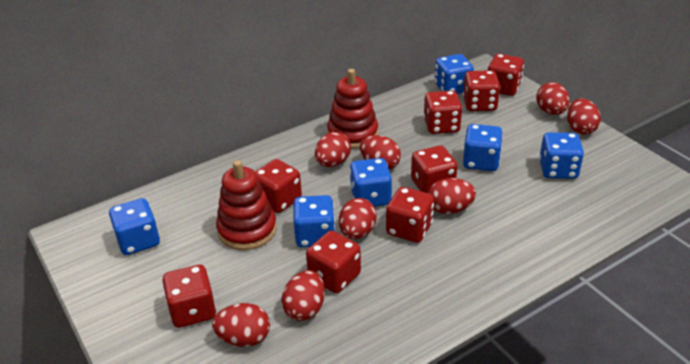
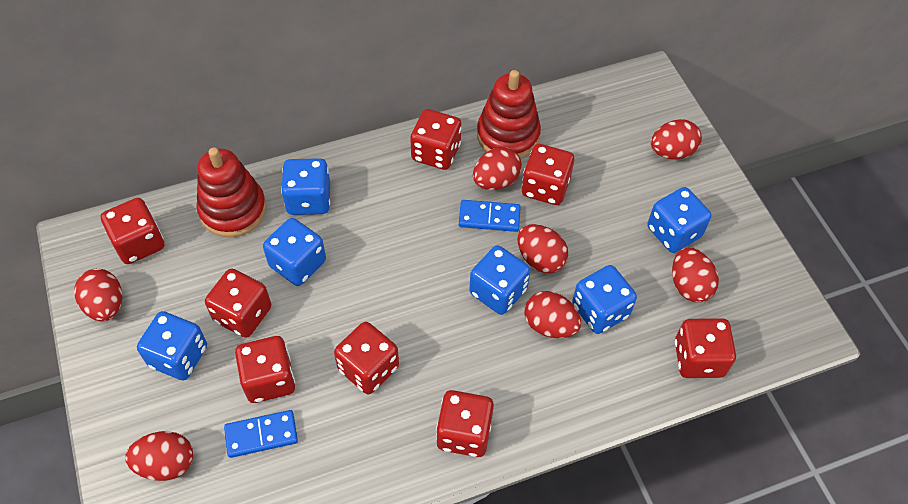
blue domino: 0 -> 2
red egg: 8 -> 7

